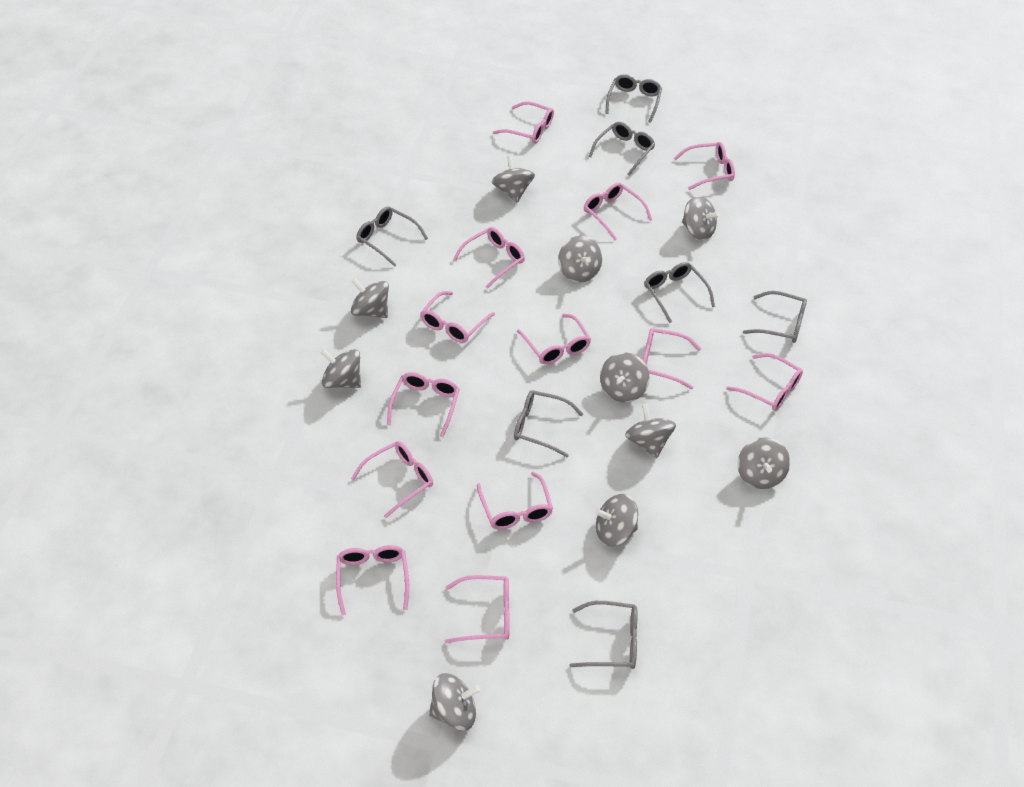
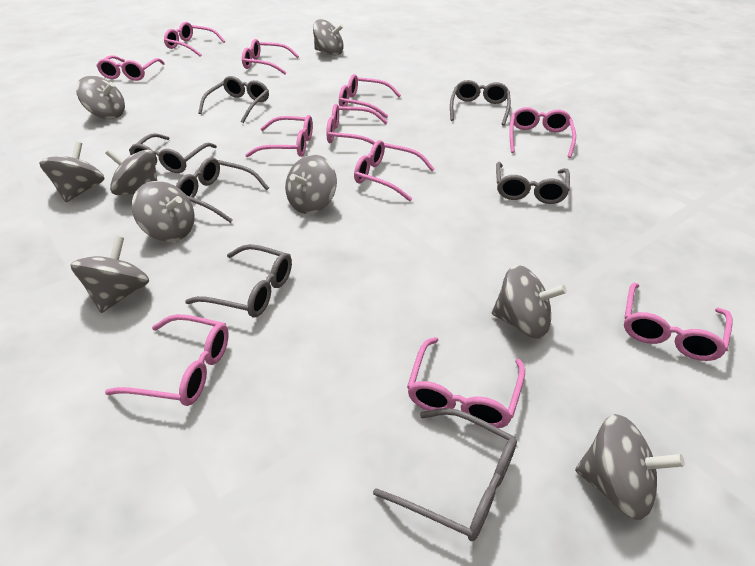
grey spinning top: 10 -> 9
pink glasses: 13 -> 11

